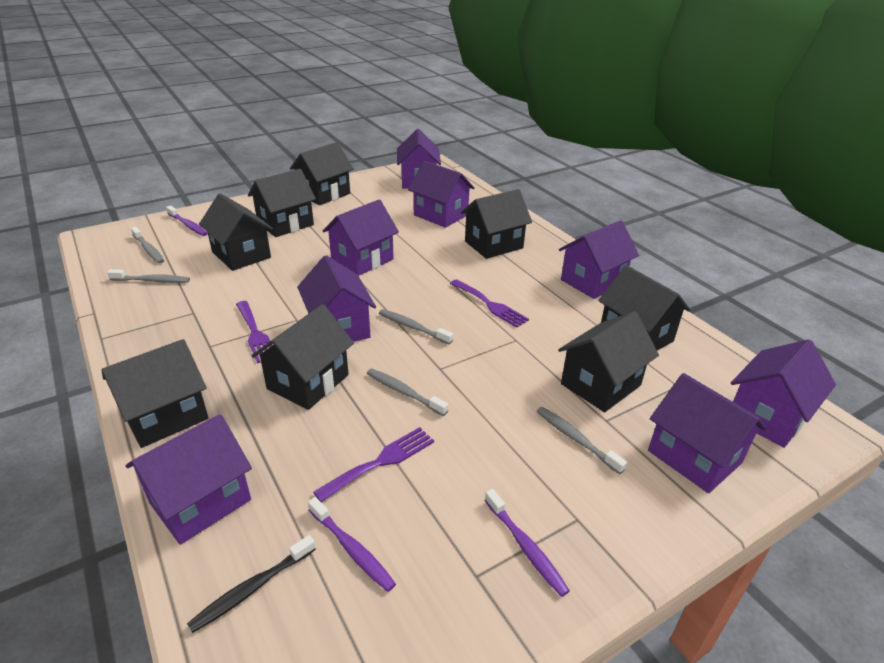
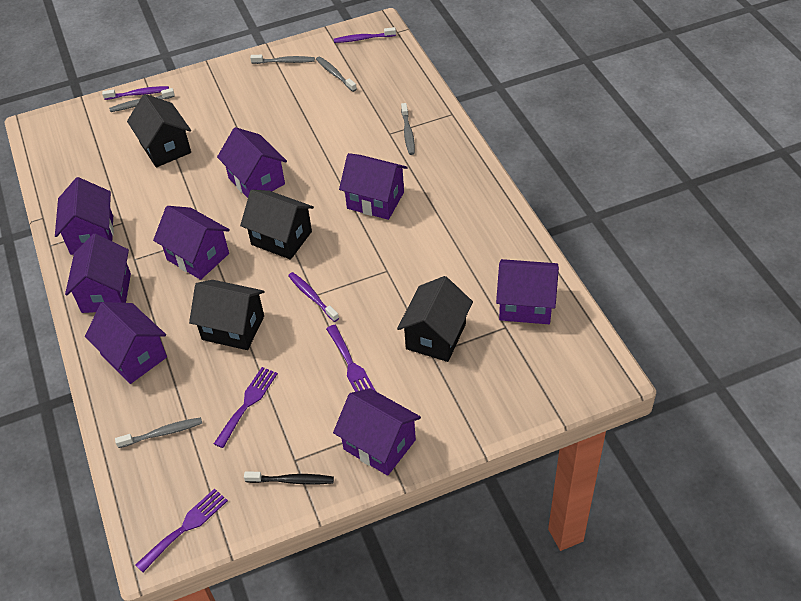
black house: 8 -> 4

